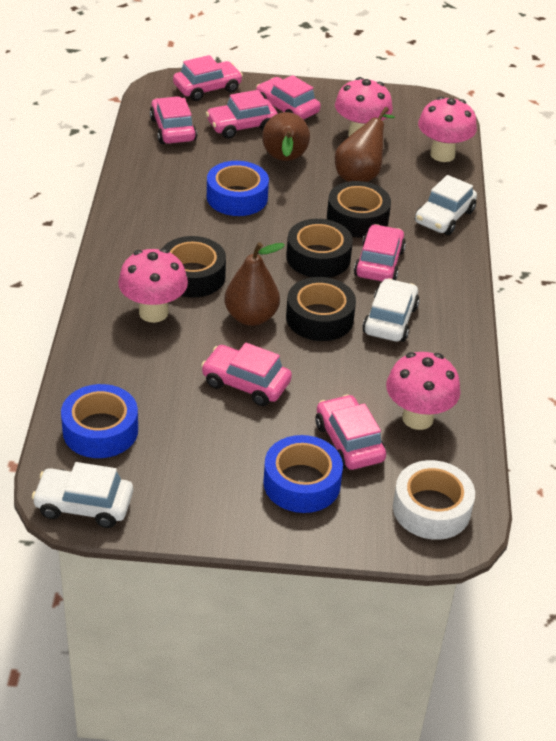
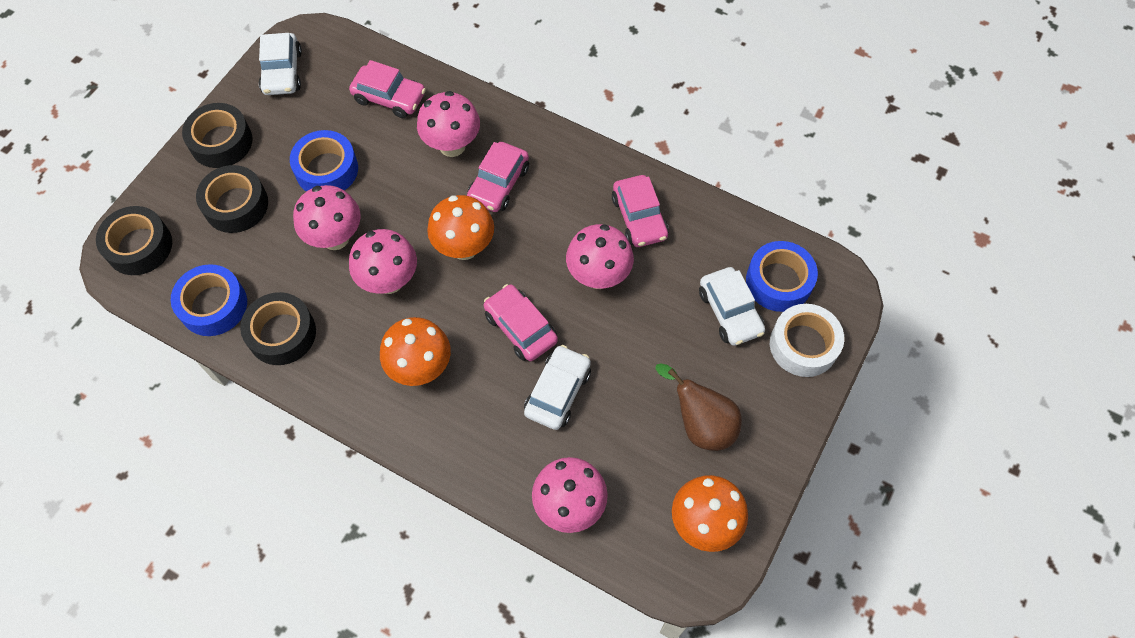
brown pear: 3 -> 1
orange mushroom: 0 -> 3
pink car: 7 -> 4
pink mushroom: 4 -> 5

